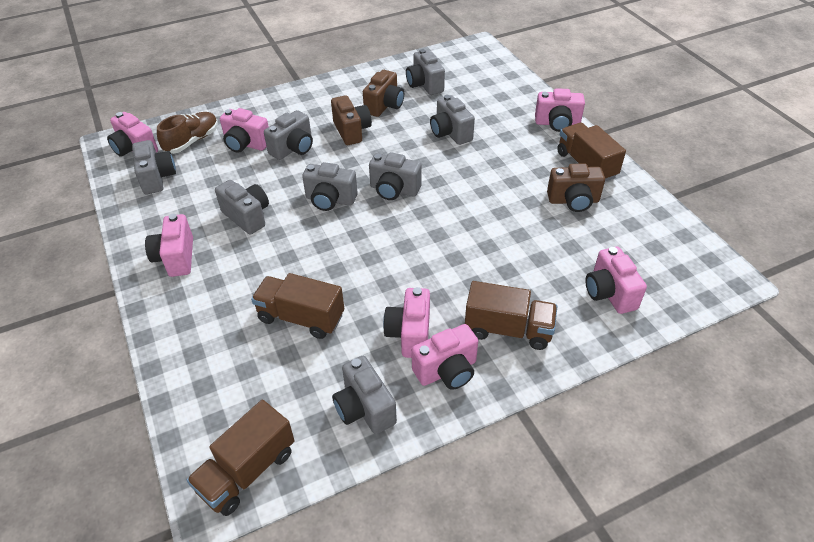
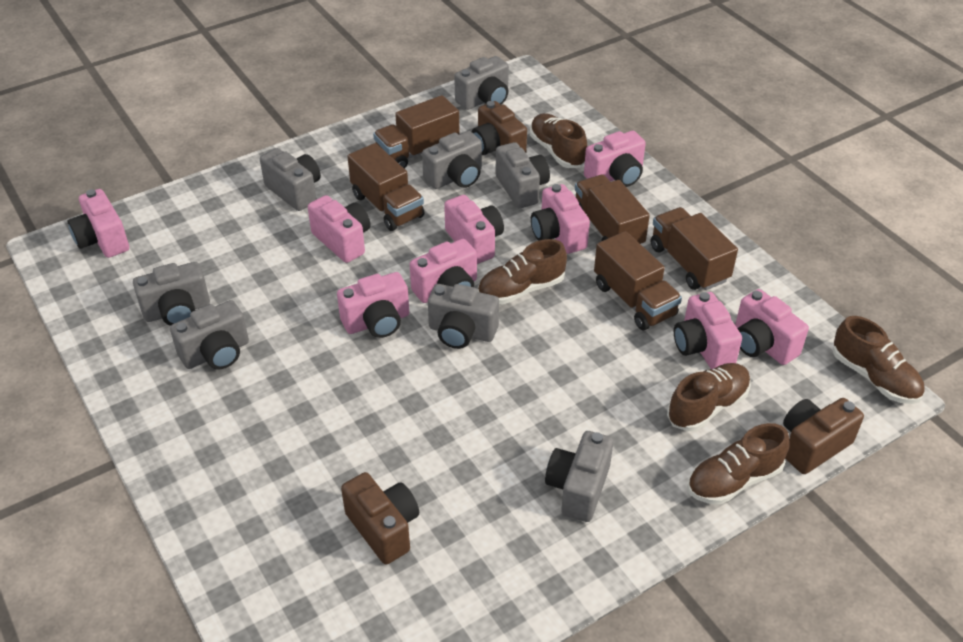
brown shoe: 1 -> 5
brown truck: 4 -> 5
pink camera: 7 -> 9

